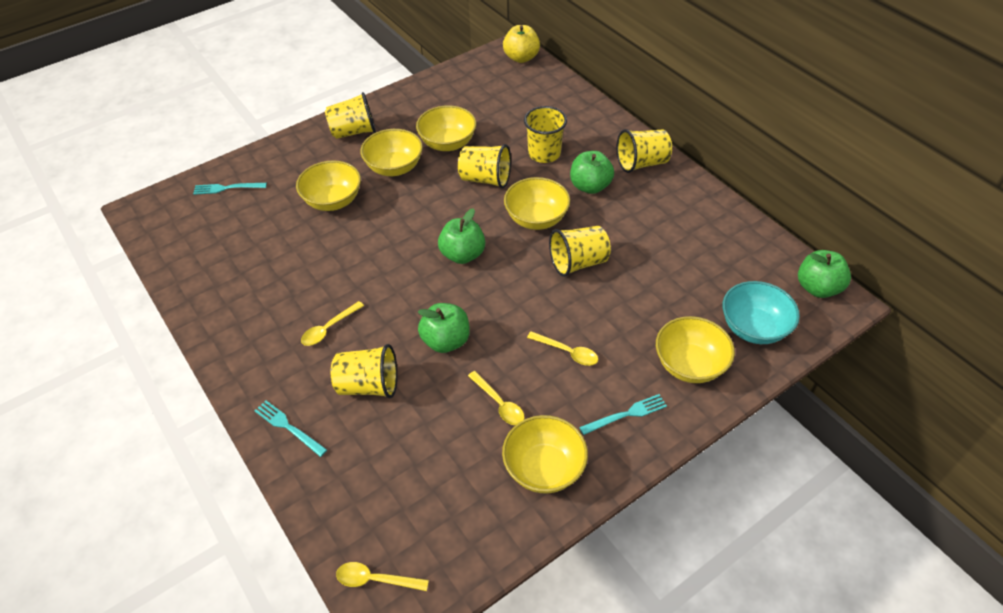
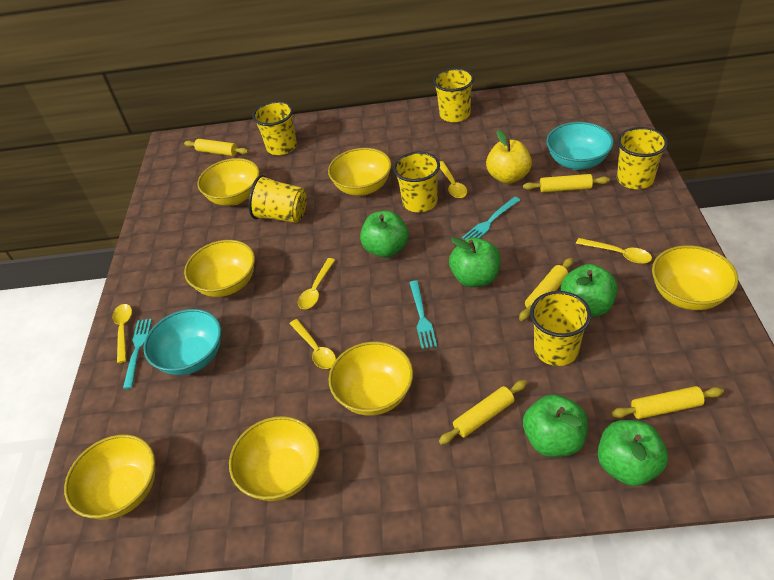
green apple: 4 -> 5
turquoise bowl: 1 -> 2
yellow bowl: 6 -> 7
yellow rolling pin: 0 -> 5
yellow spoon: 4 -> 5

